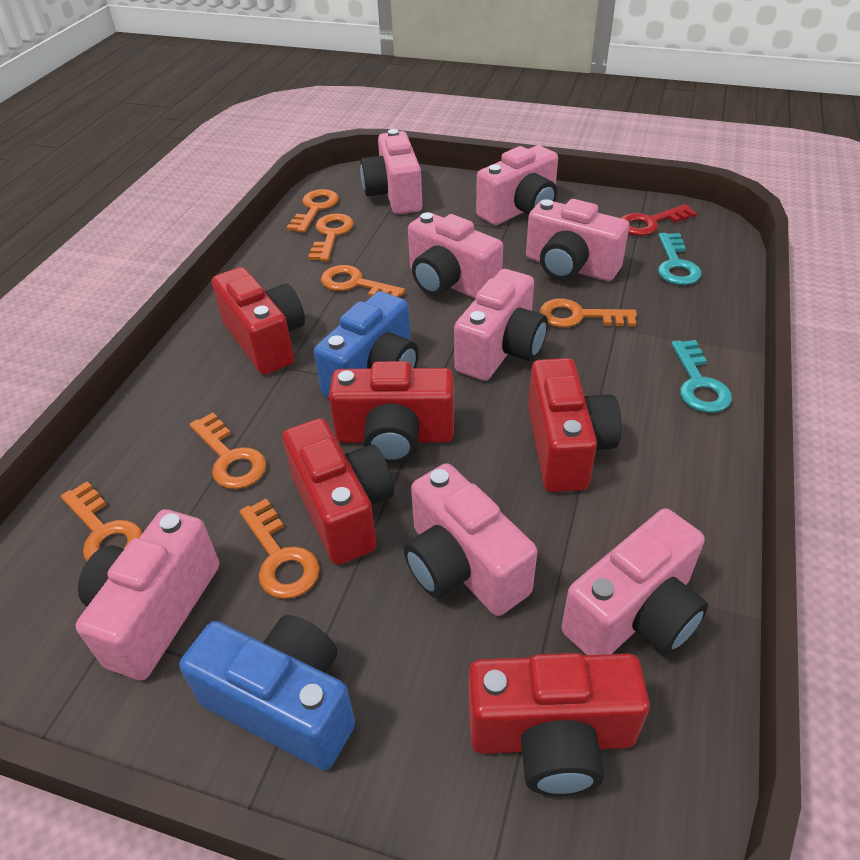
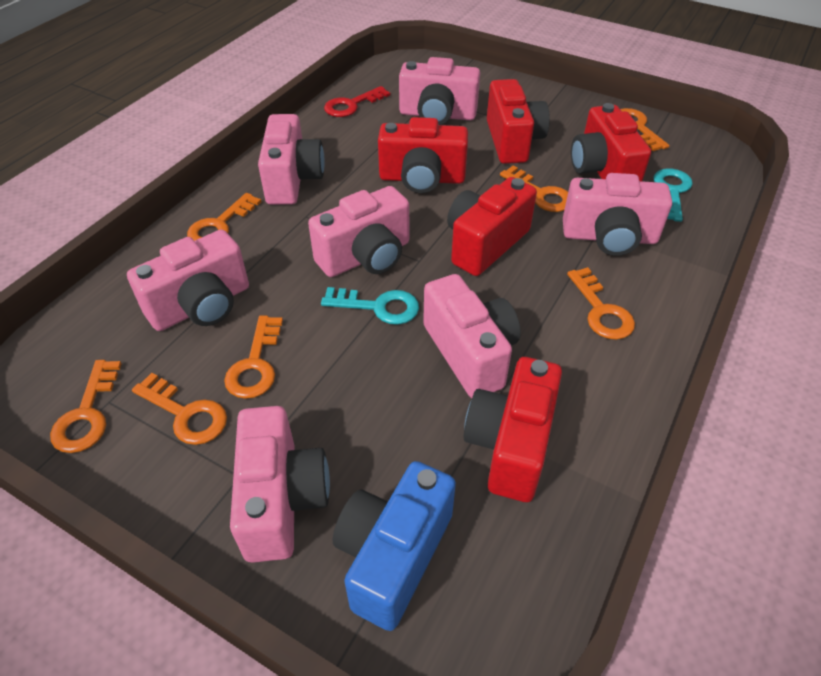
blue camera: 2 -> 1
pink camera: 8 -> 7

